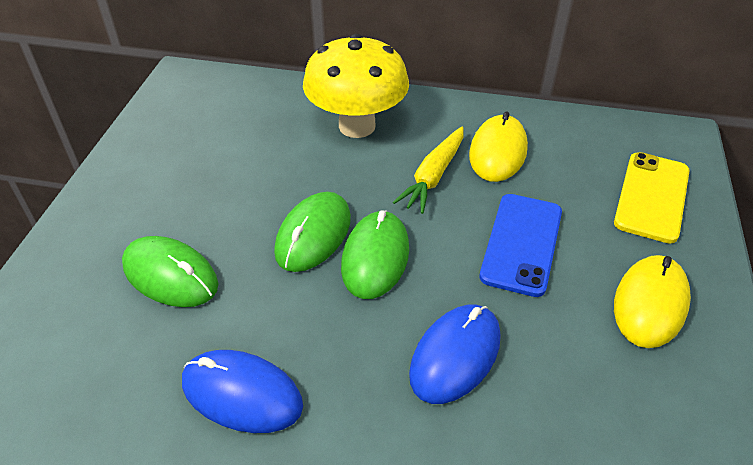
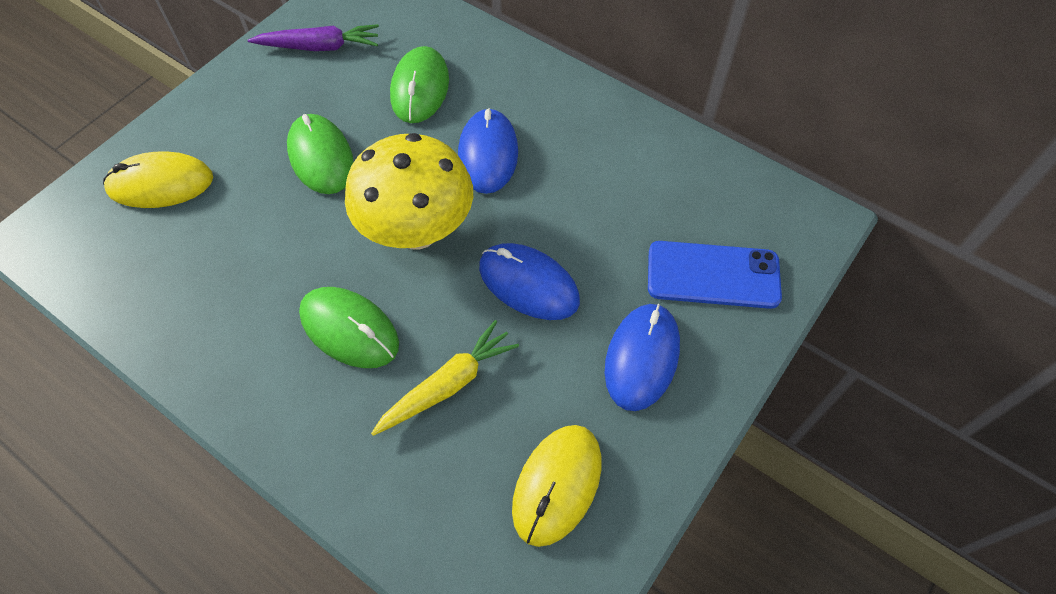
blue mouse: 2 -> 3
purple carrot: 0 -> 1
yellow phone: 1 -> 0

